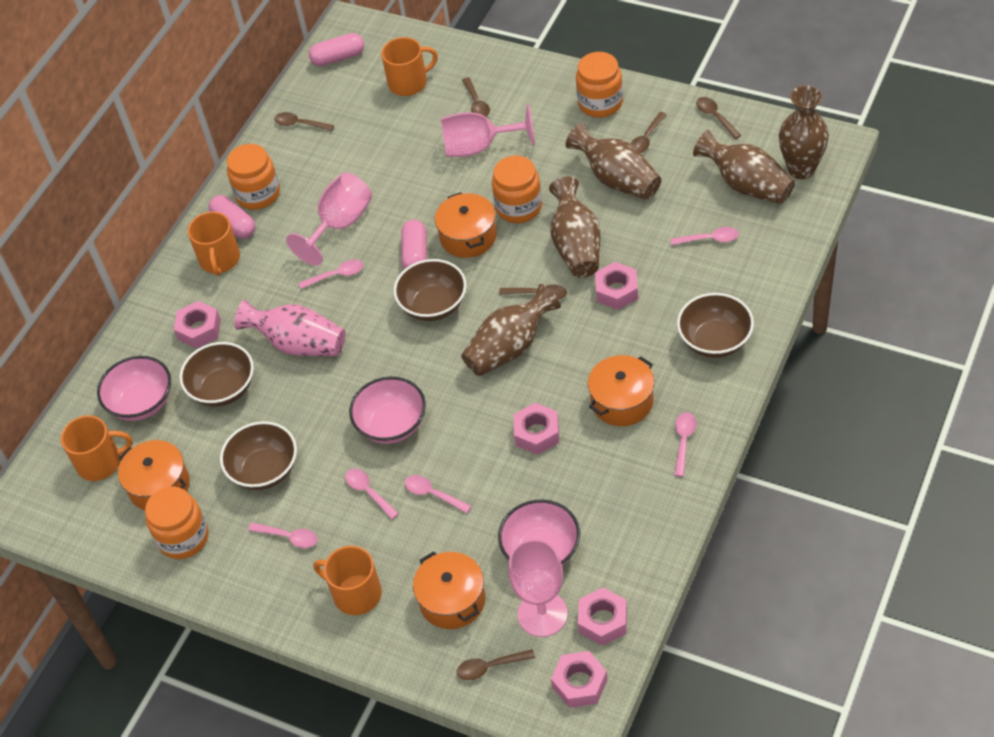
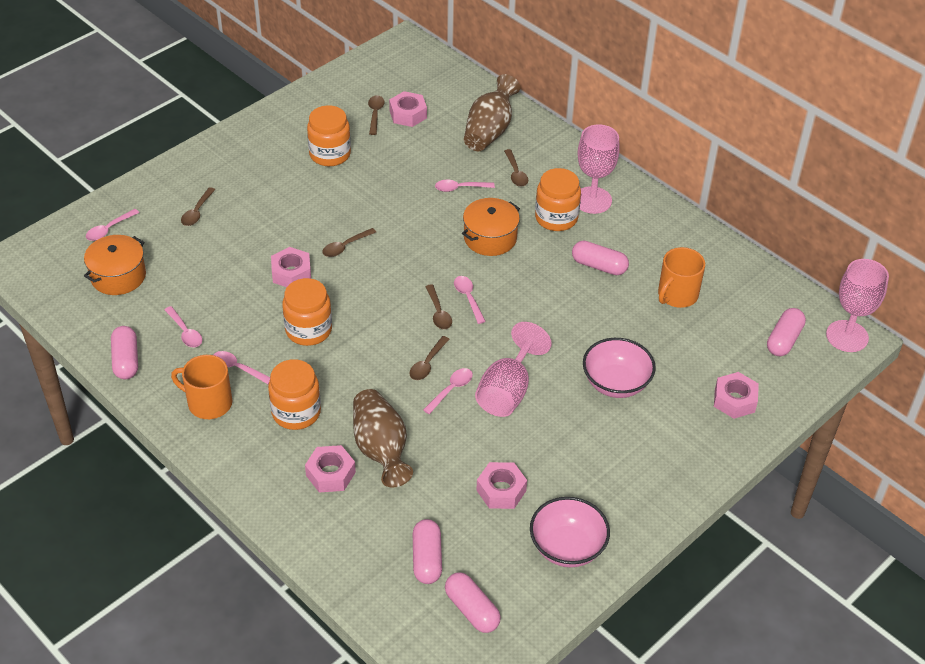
brown bowl: 4 -> 0
brown vase: 5 -> 2
orange mug: 4 -> 2
orange pot: 4 -> 2
pink bowl: 3 -> 2
pink capsule: 3 -> 5
pink vase: 1 -> 0

